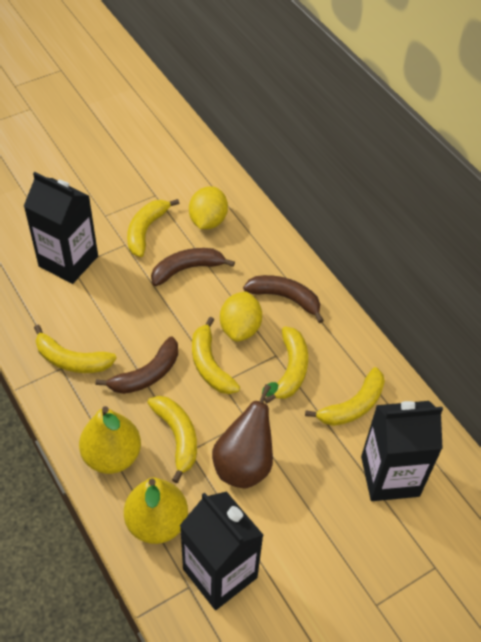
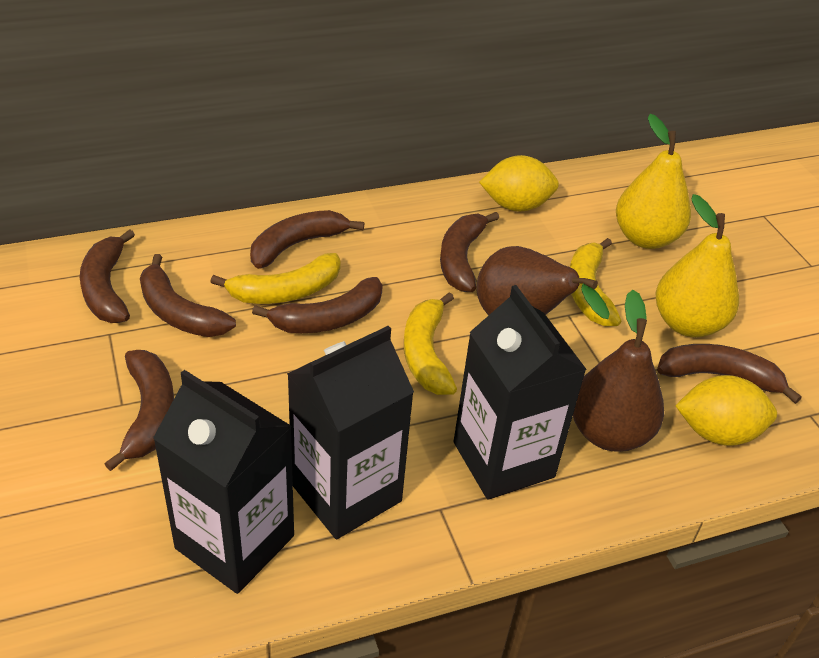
brown banana: 3 -> 7
brown pear: 1 -> 2
yellow banana: 6 -> 3

